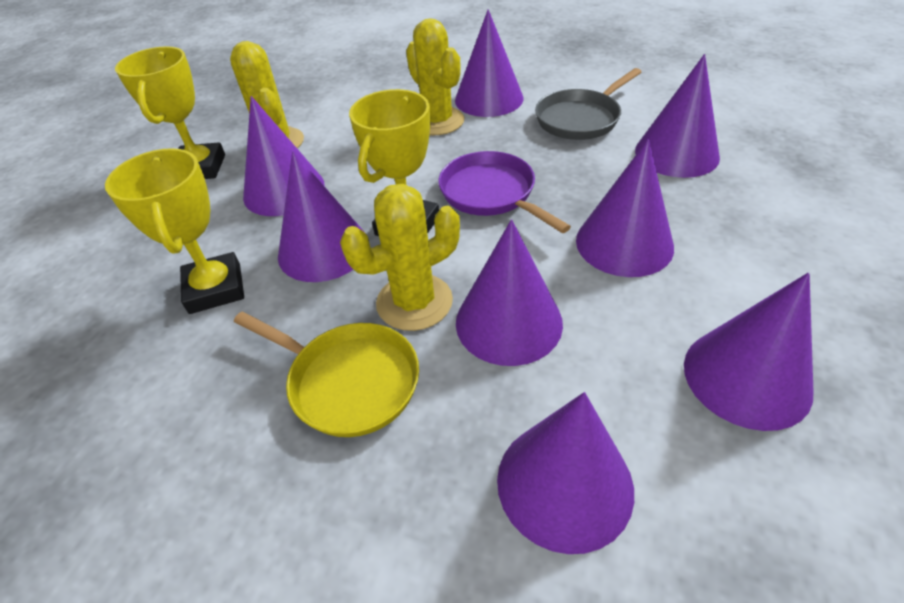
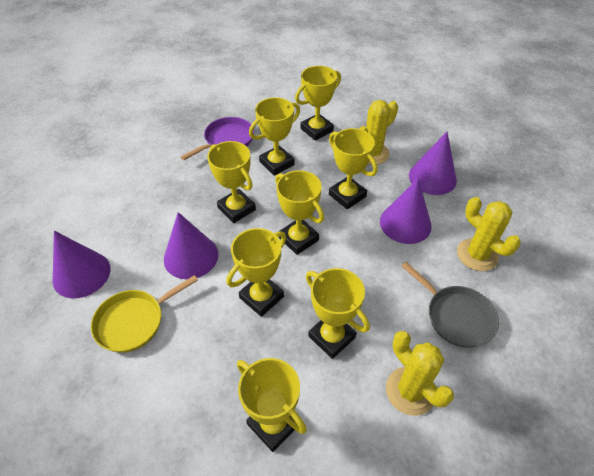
purple cone: 8 -> 4
yellow trophy: 3 -> 8

